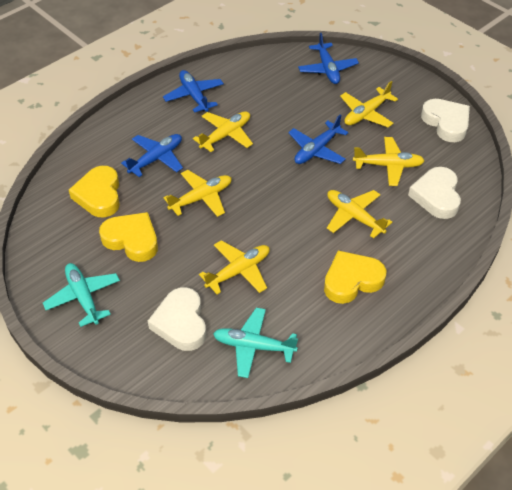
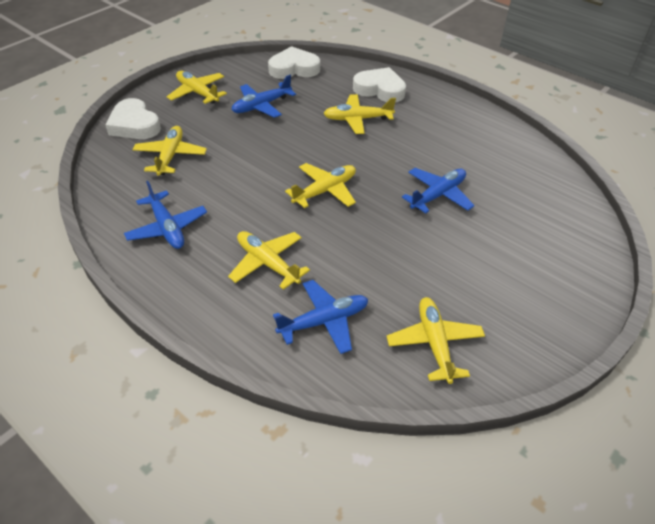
turquoise plane: 2 -> 0
yellow heart: 3 -> 0

